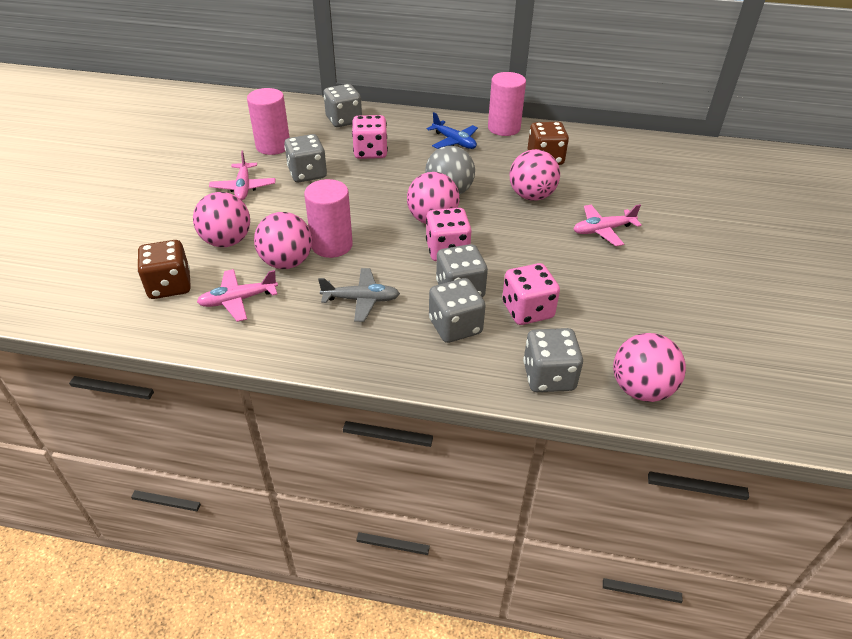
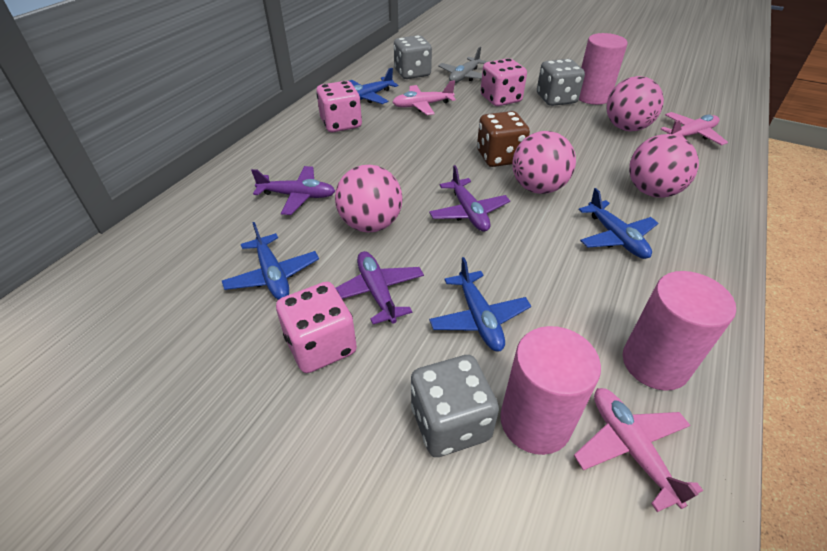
blue plane: 1 -> 4
brown dice: 2 -> 1
grey ball: 1 -> 0
grey dice: 5 -> 3
pink ball: 5 -> 4
purple plane: 0 -> 3

